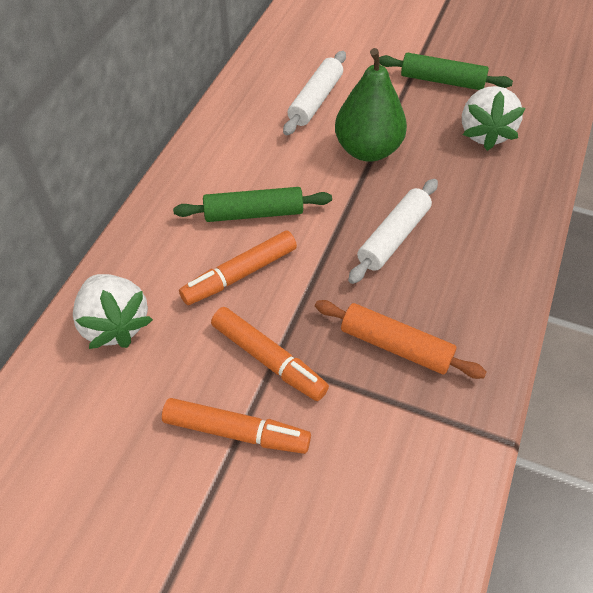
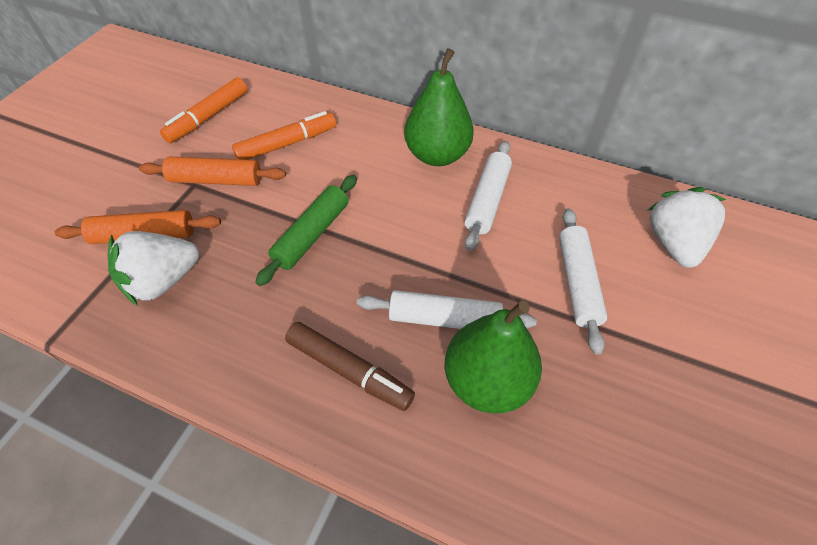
brown marker: 0 -> 1
green pear: 1 -> 2
green rolling pin: 2 -> 1
orange marker: 3 -> 2
orange rolling pin: 1 -> 2
white rolling pin: 2 -> 3

